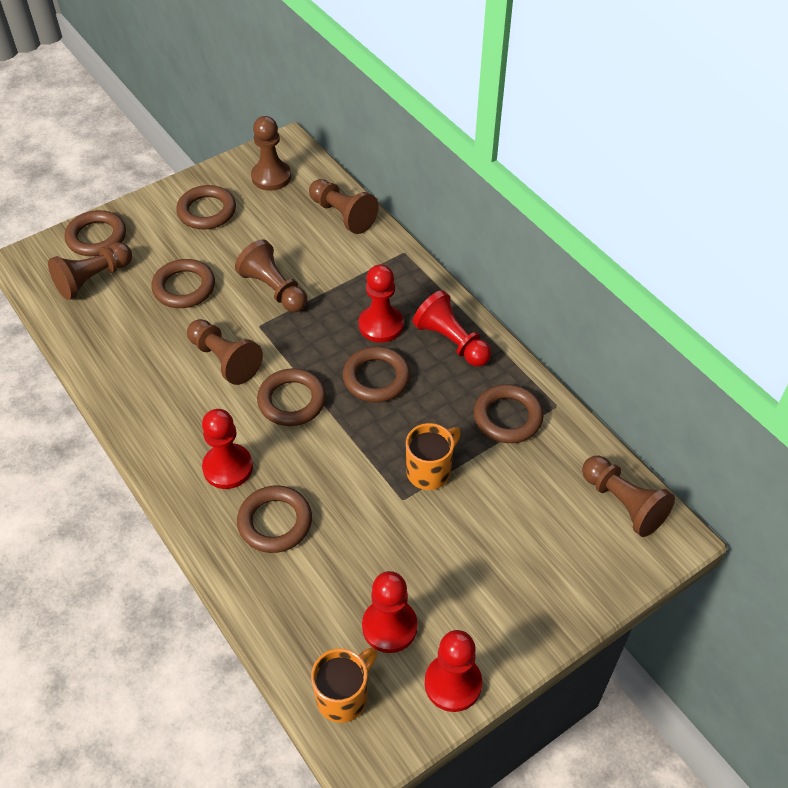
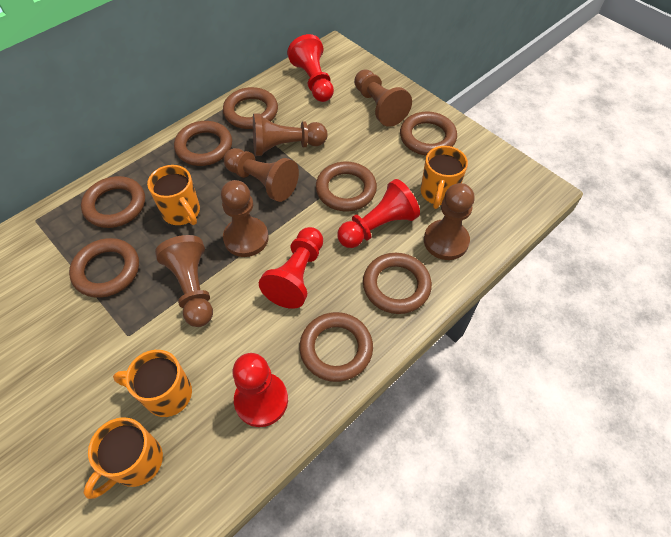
brown ring: 7 -> 8
orange mug: 2 -> 4
red pawn: 5 -> 4

